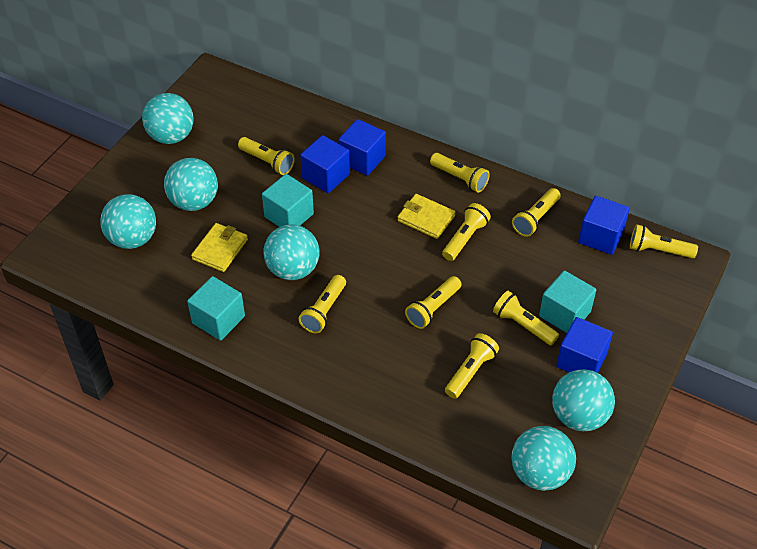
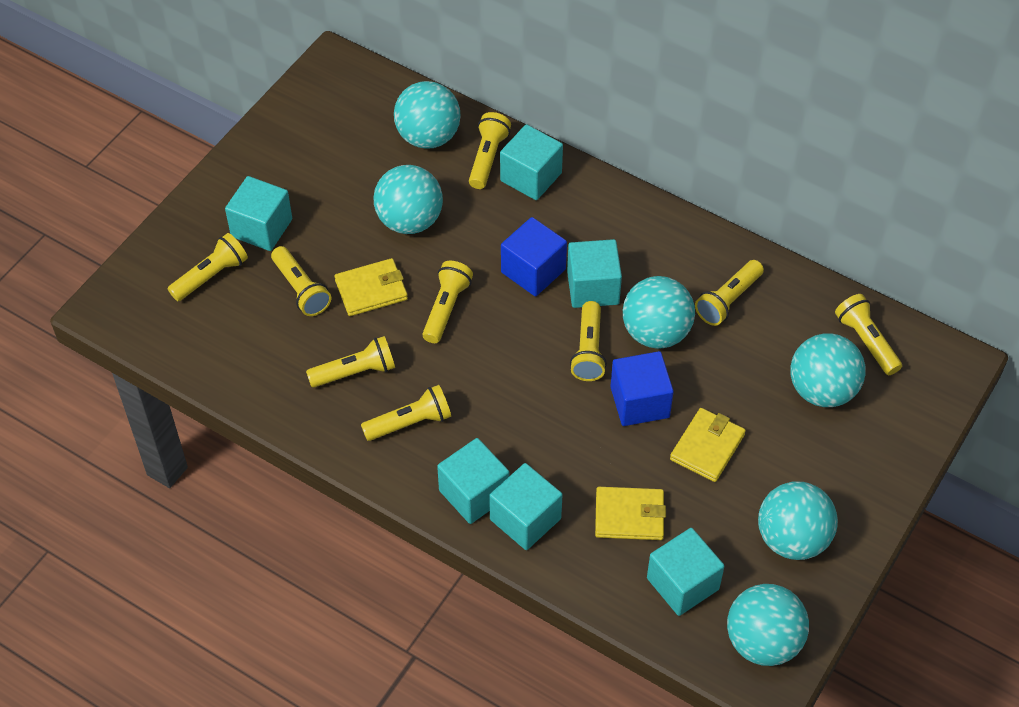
blue cube: 4 -> 2
turquoise cube: 3 -> 6
yellow wallet: 2 -> 3

